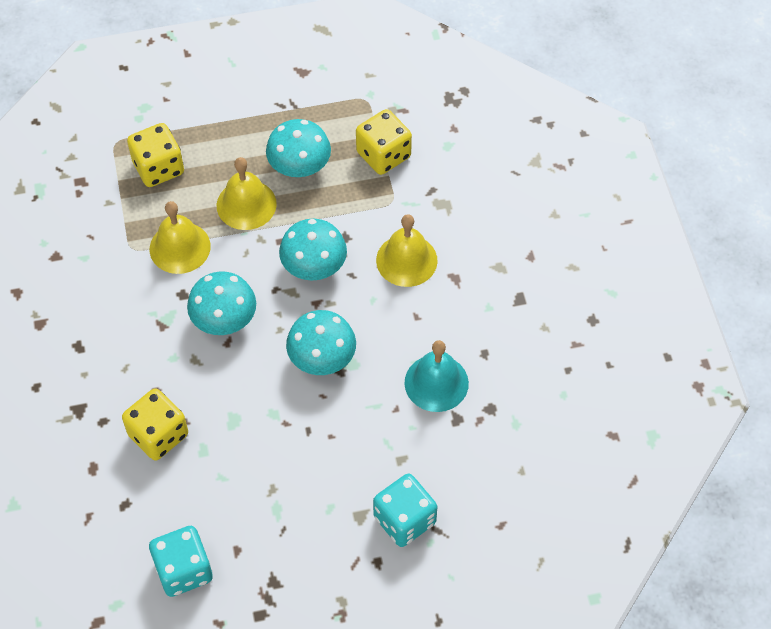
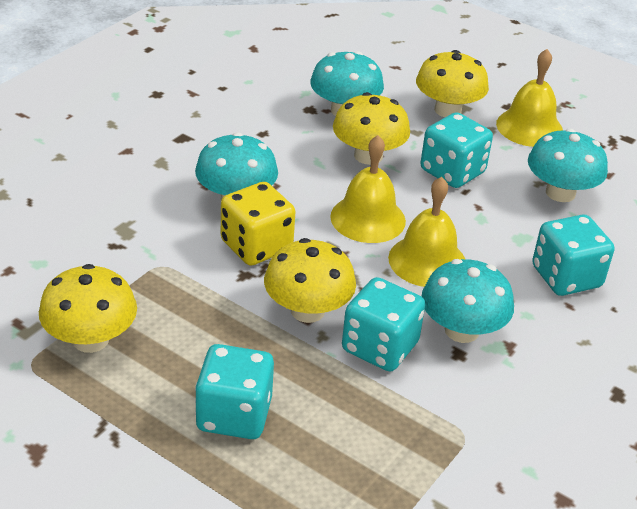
turquoise bell: 1 -> 0
turquoise dice: 2 -> 4
yellow dice: 3 -> 1
yellow mushroom: 0 -> 4

